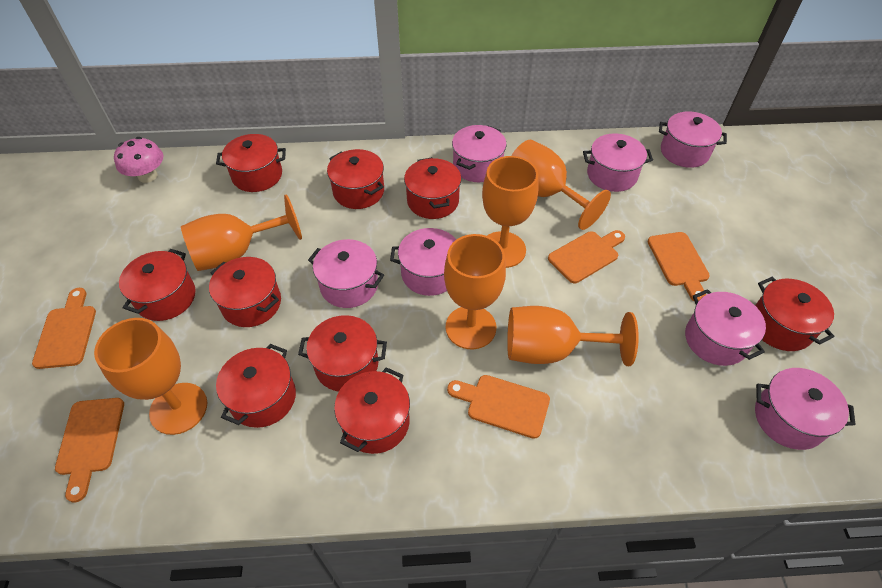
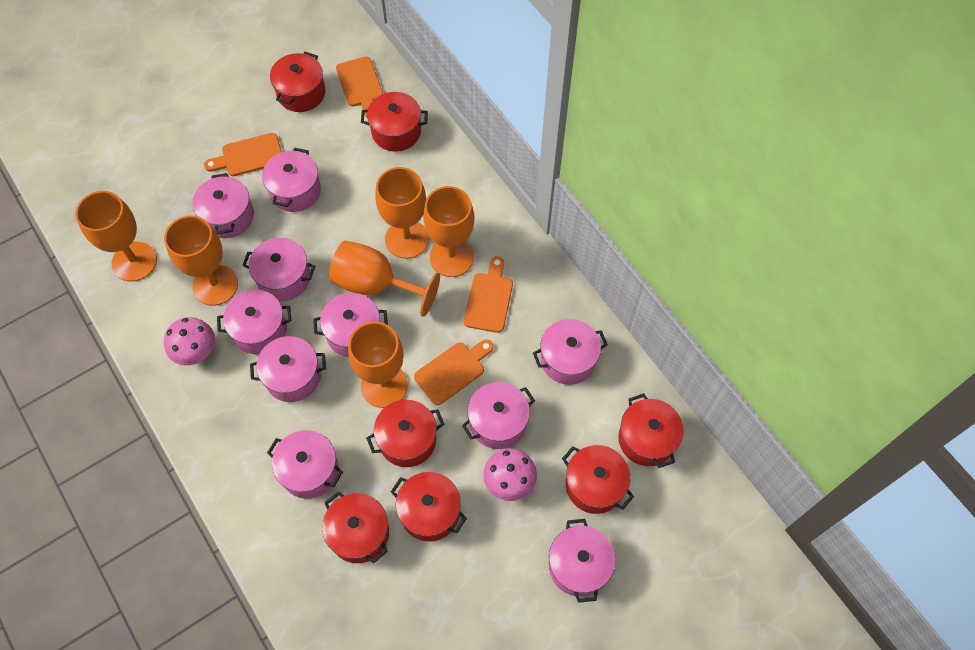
orange cutting board: 5 -> 4
pink mushroom: 1 -> 2
pink pot: 7 -> 10
red pot: 9 -> 7

